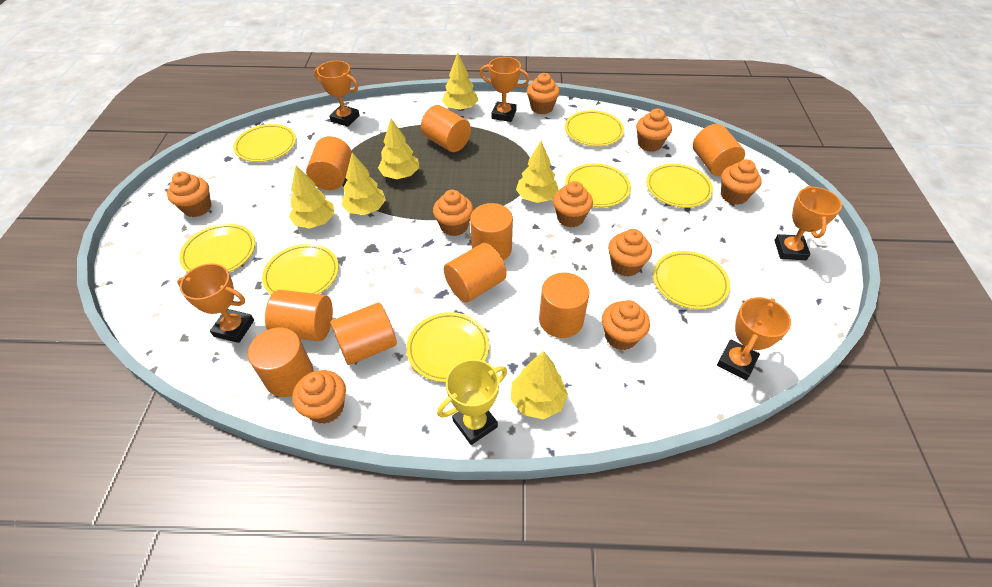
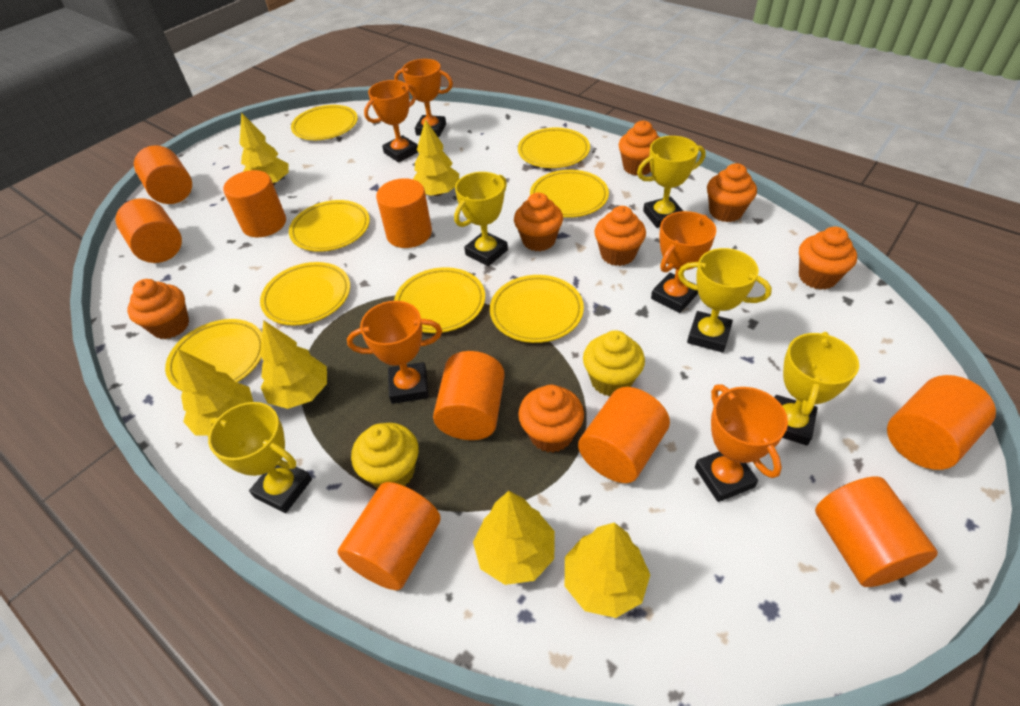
orange cupcake: 9 -> 7
yellow cupcake: 0 -> 2
yellow trophy: 1 -> 5

